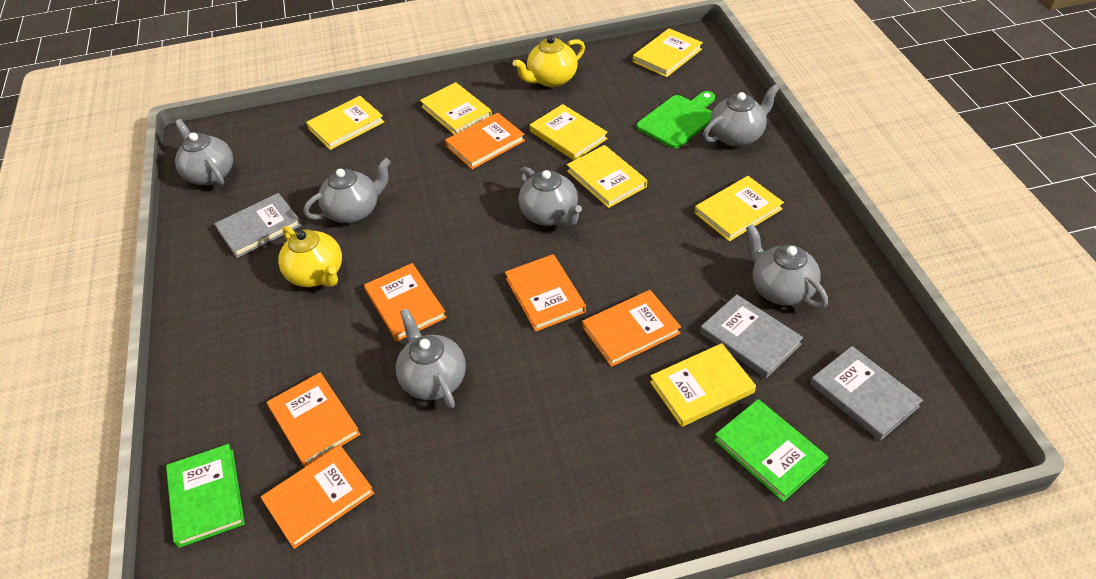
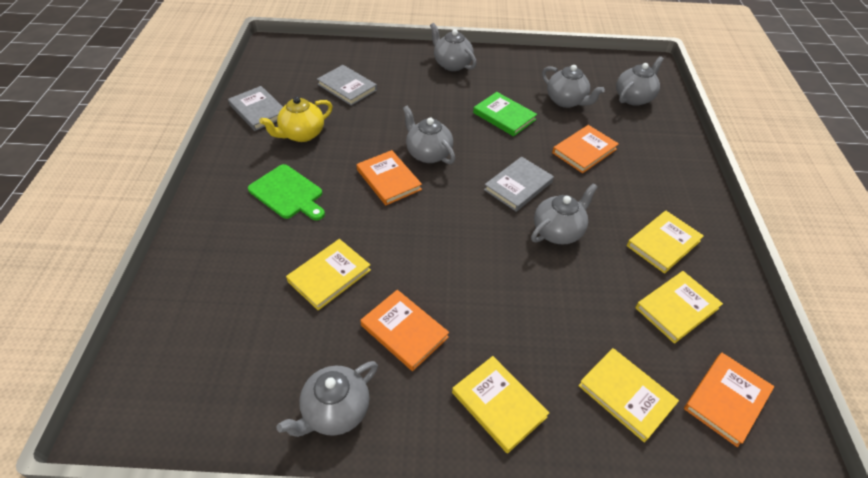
green book: 2 -> 1
orange book: 6 -> 4
yellow book: 7 -> 5
yellow teapot: 2 -> 1

